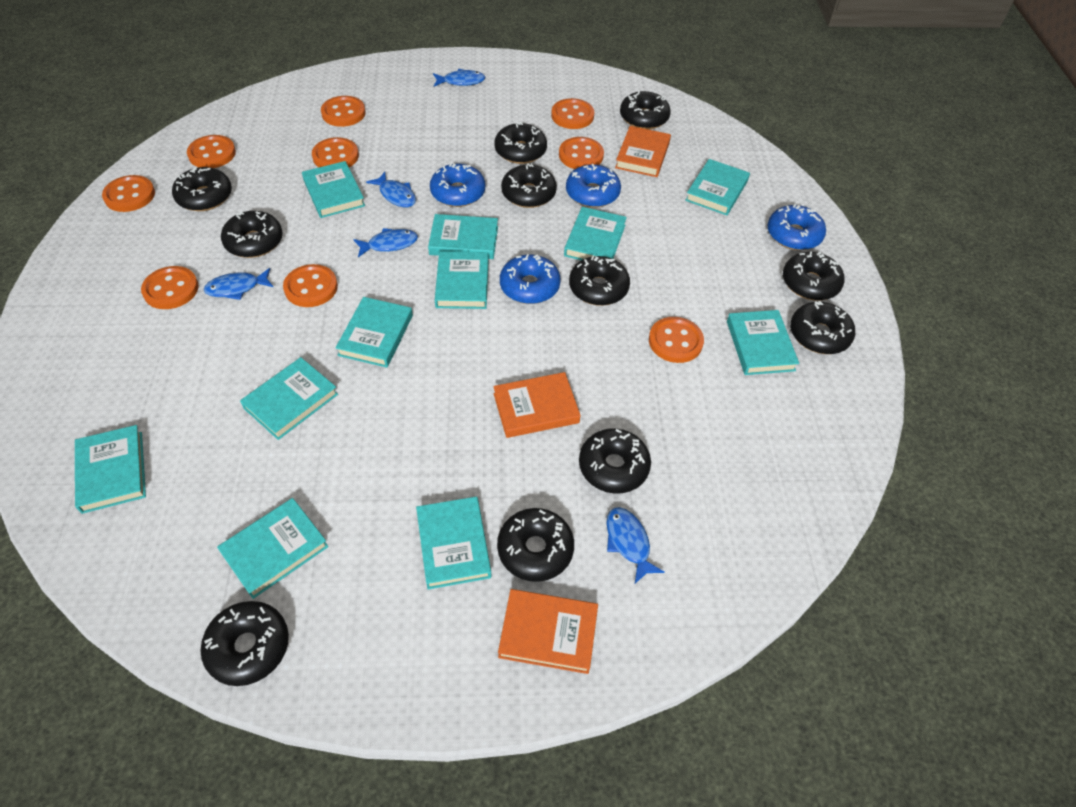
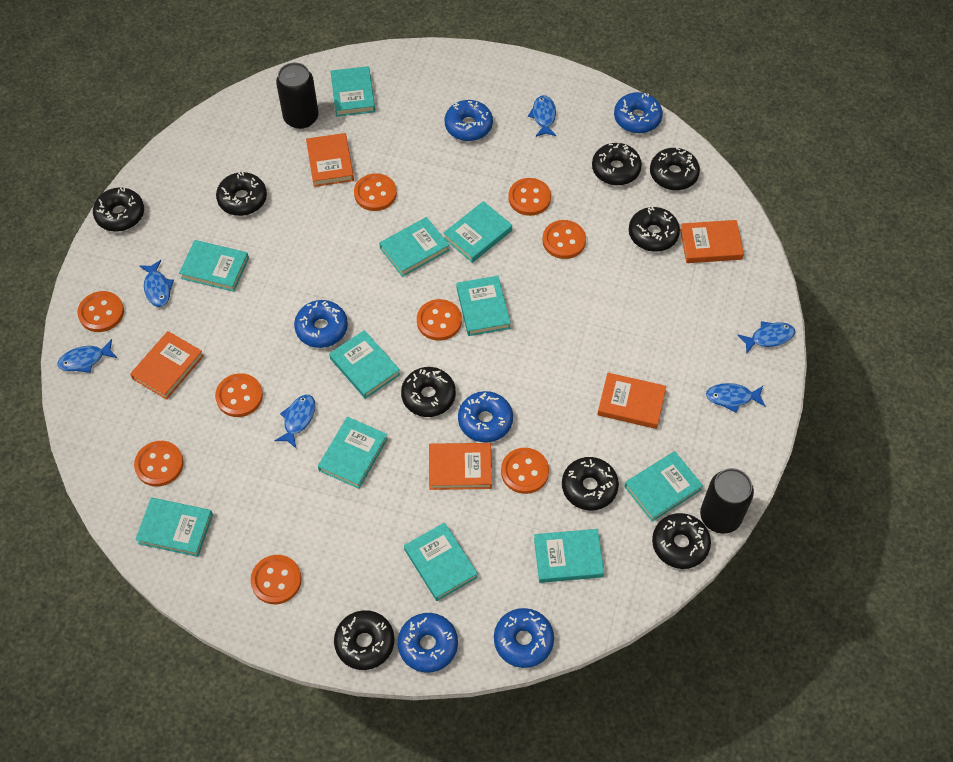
black can: 0 -> 2
black donut: 11 -> 9
blue donut: 4 -> 6
blue fish: 5 -> 6
orange book: 3 -> 5

